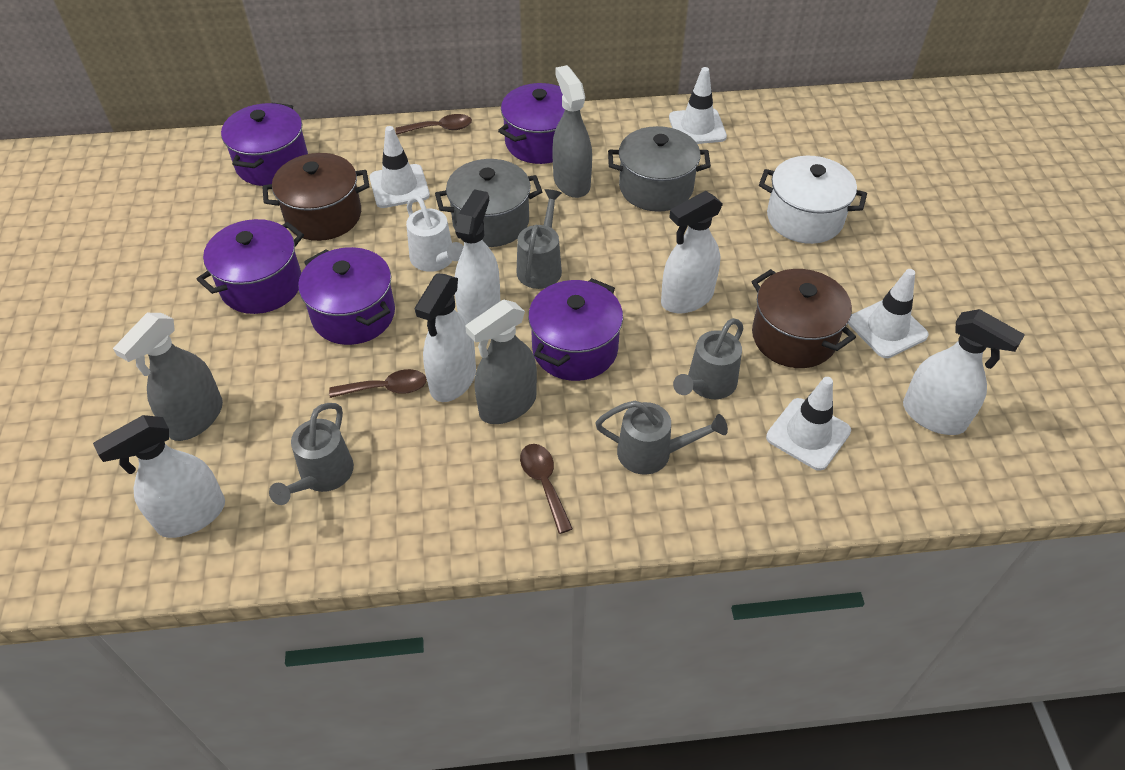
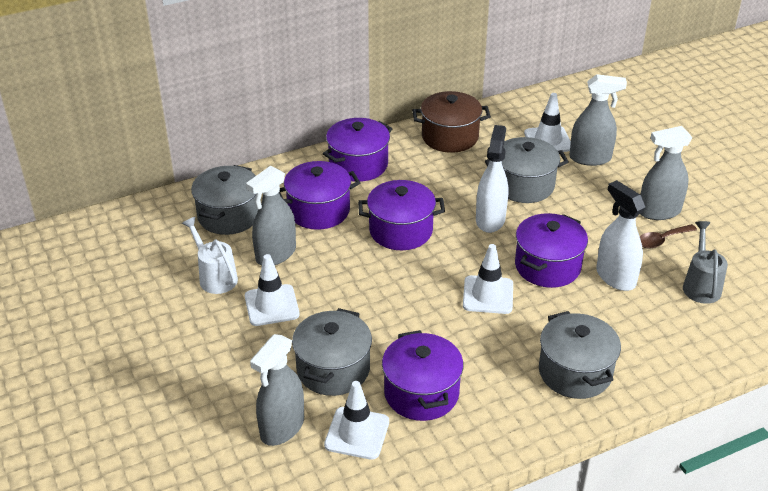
brown pot: 2 -> 1
brown spoon: 3 -> 1
grey pot: 2 -> 4
grey spray bottle: 3 -> 4
grey watering can: 4 -> 1
white pot: 1 -> 0
white spray bottle: 5 -> 2

